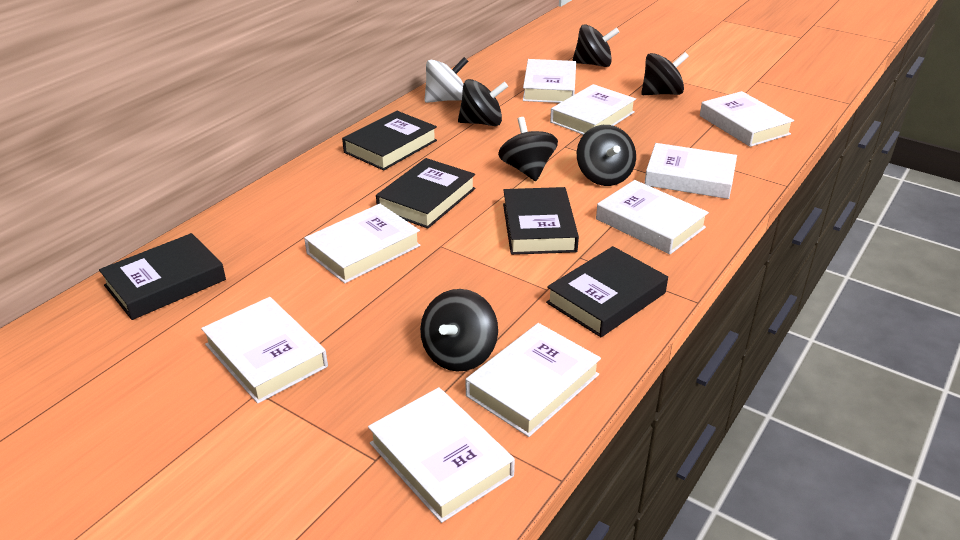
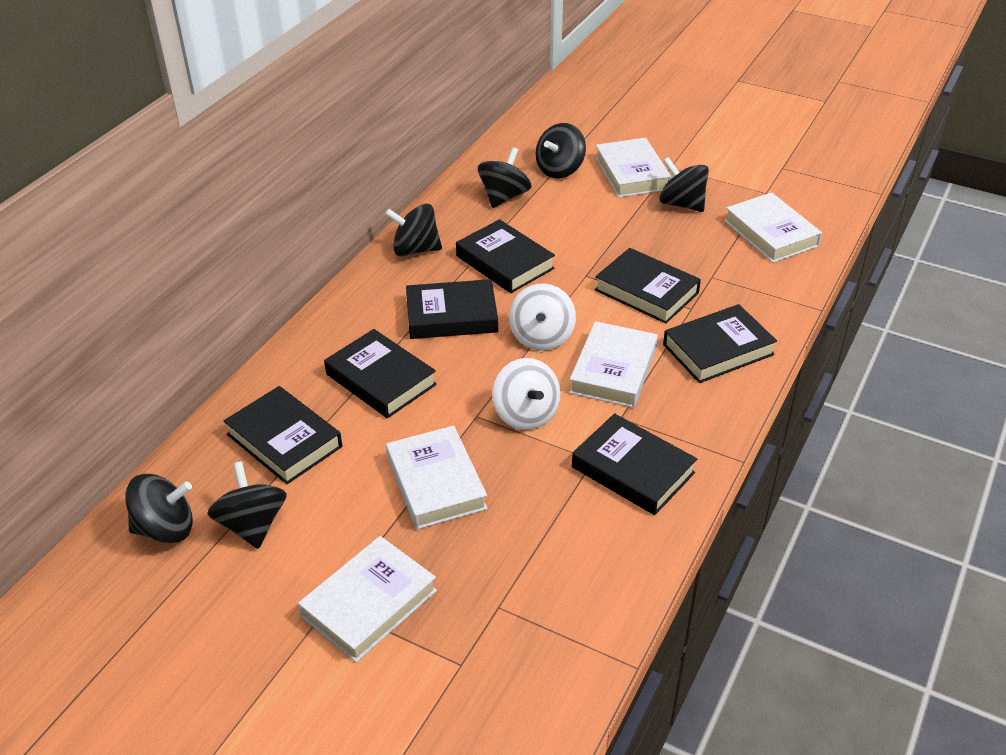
black book: 5 -> 7
white book: 9 -> 5
white spinning top: 1 -> 2

